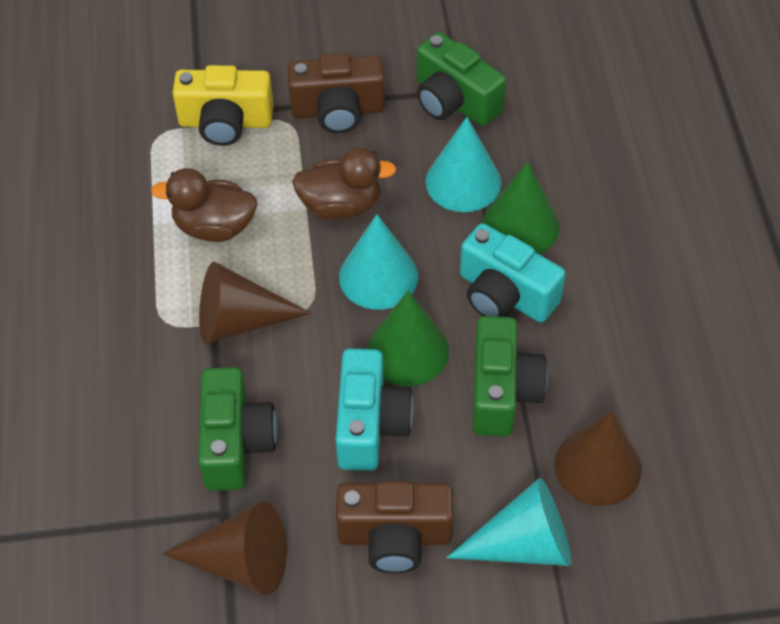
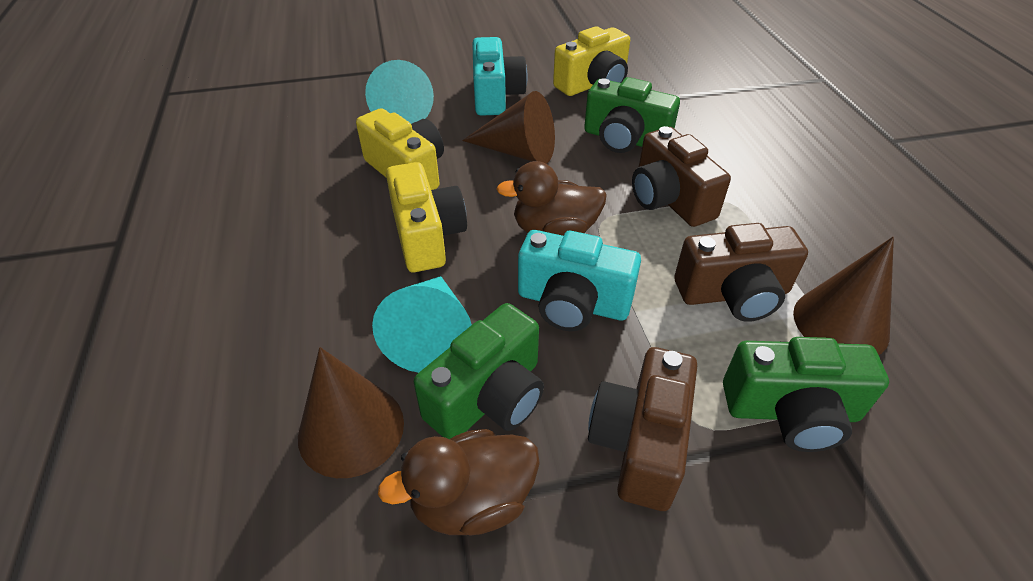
brown camera: 2 -> 3
green cone: 2 -> 0
turquoise cone: 3 -> 2
yellow camera: 1 -> 3

